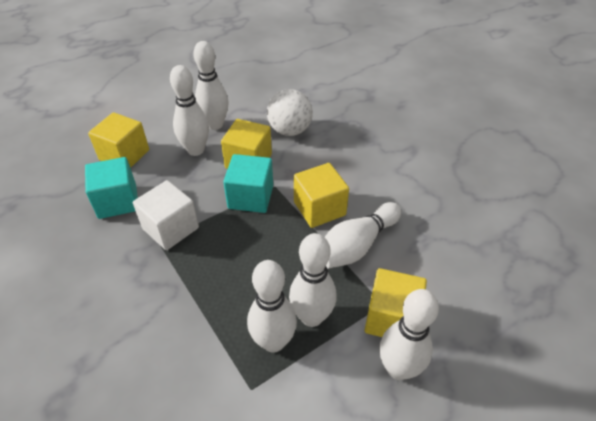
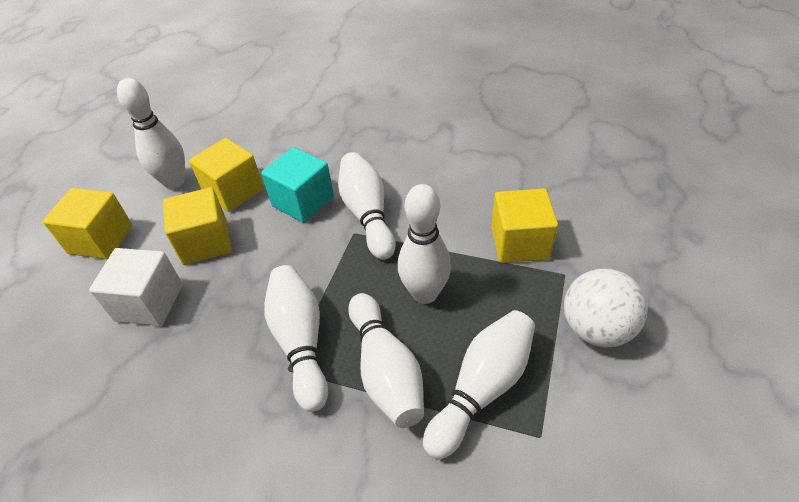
turquoise cube: 2 -> 1

